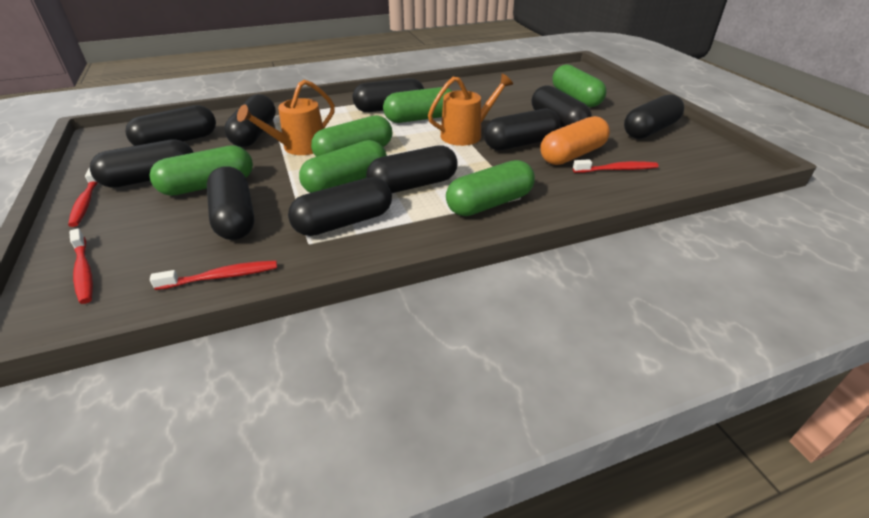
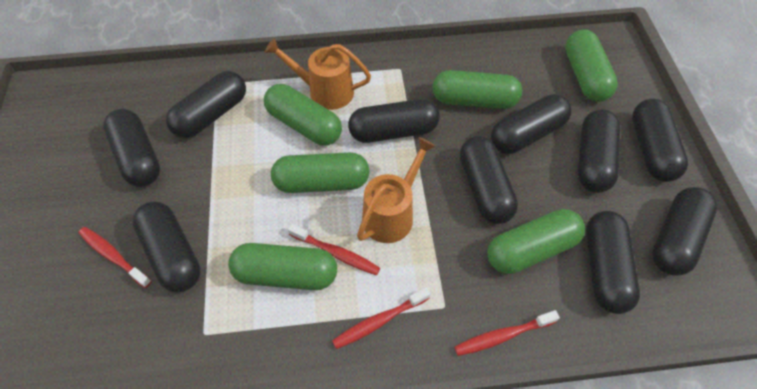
orange capsule: 1 -> 0

